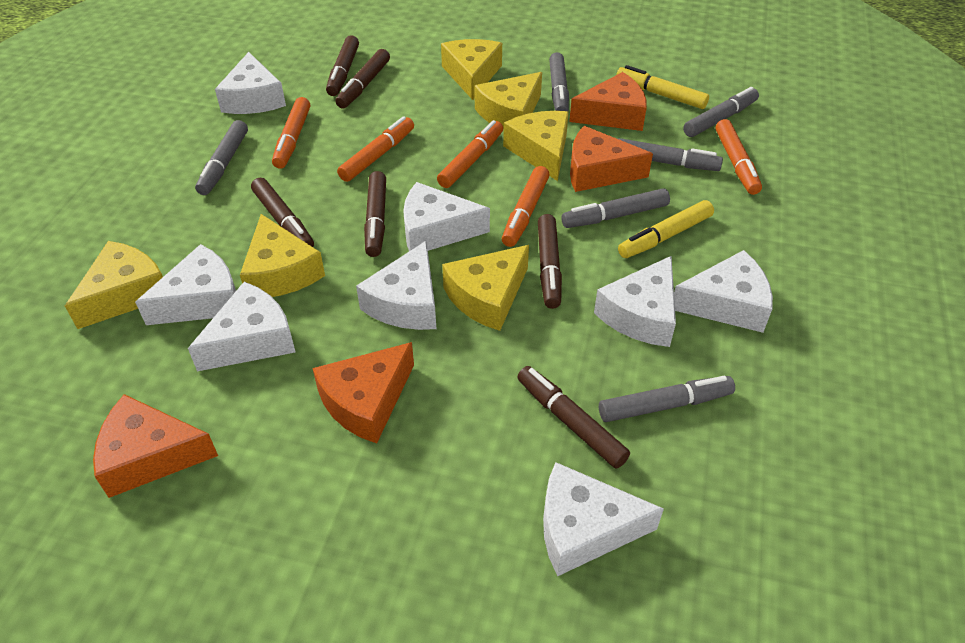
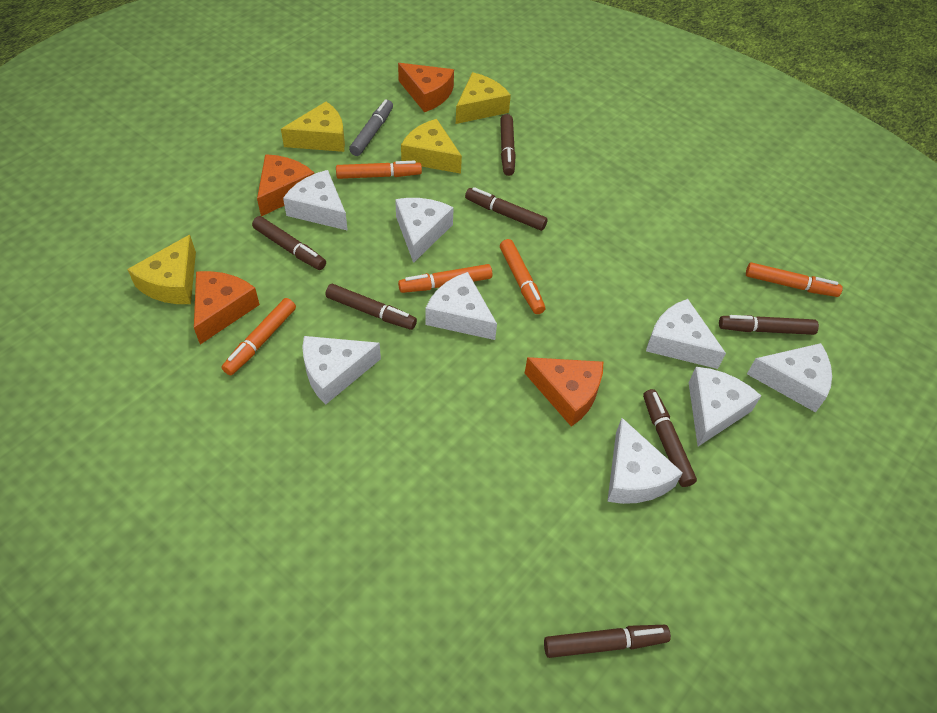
brown marker: 6 -> 7
grey marker: 6 -> 1
yellow cheese: 6 -> 4
yellow marker: 2 -> 0

